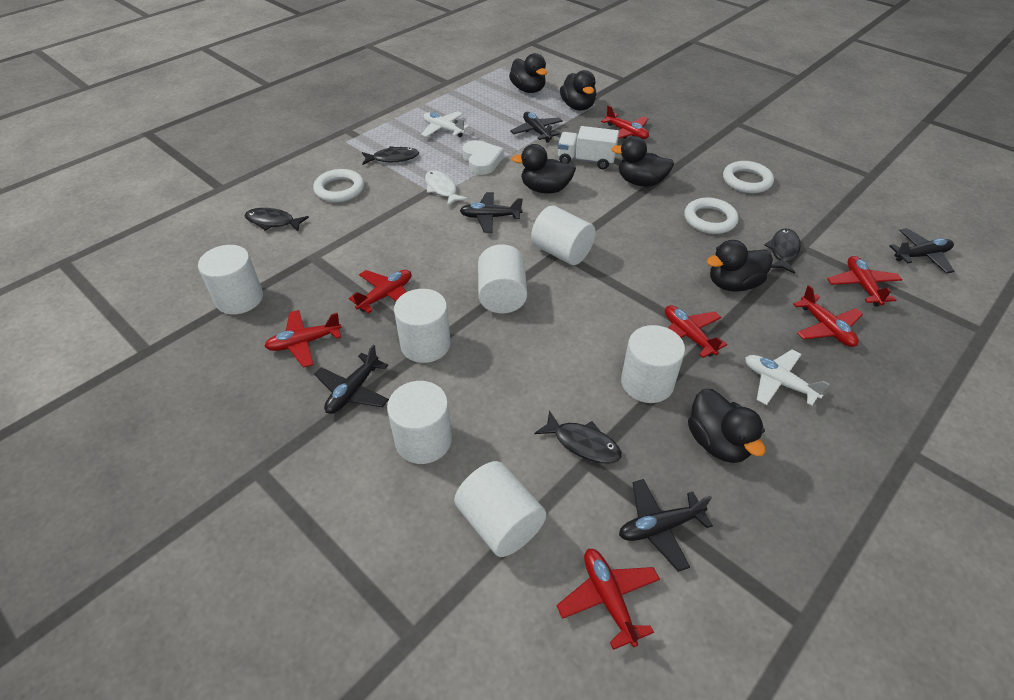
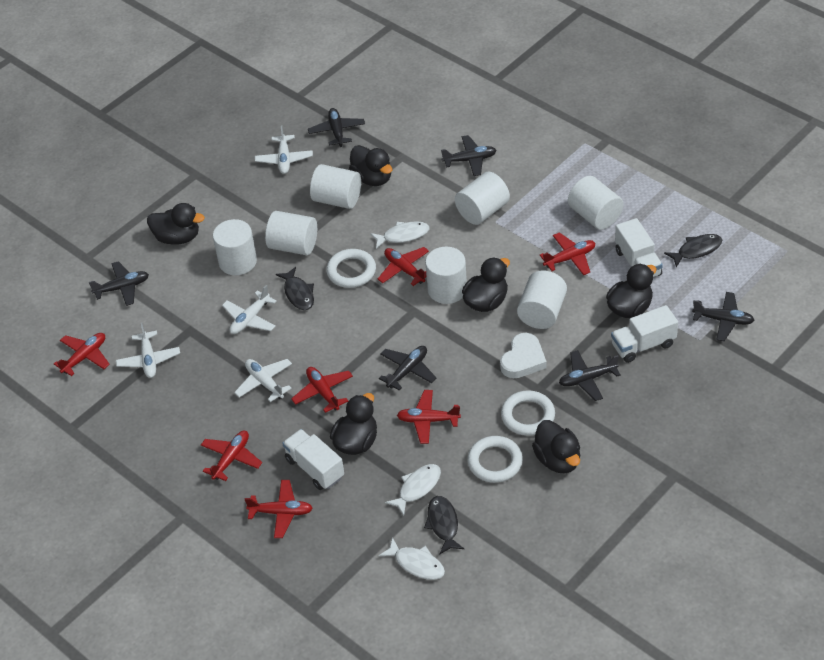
black fish: 4 -> 3
black plane: 5 -> 6
white fish: 1 -> 3
white plane: 2 -> 4
white truck: 1 -> 3

